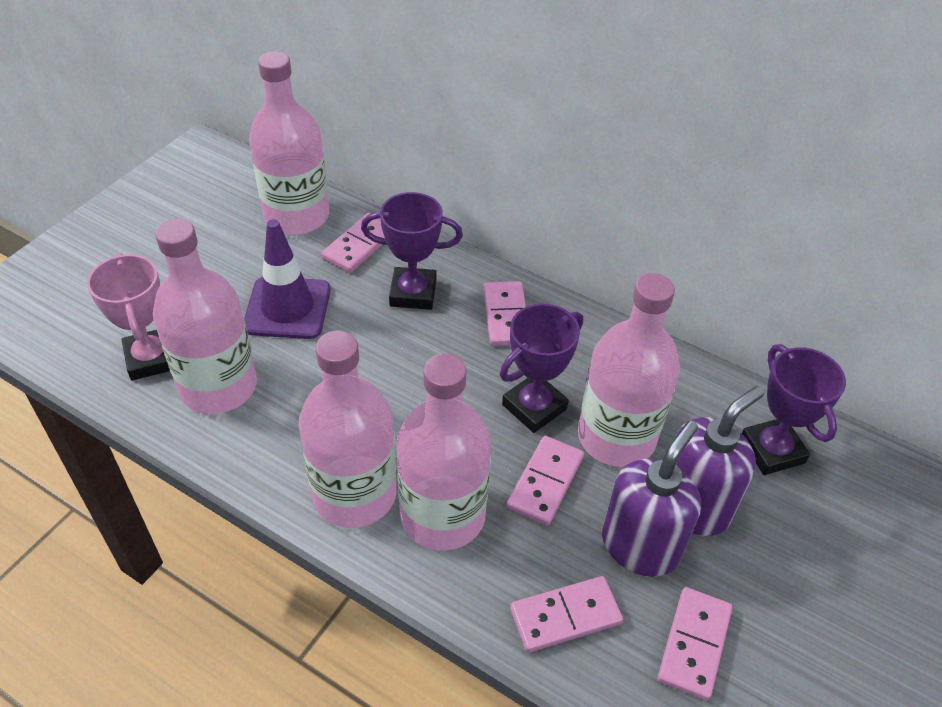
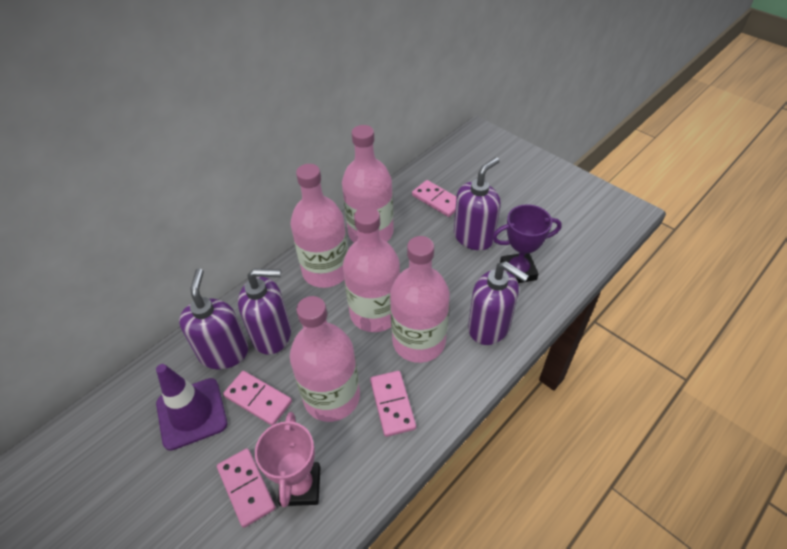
pink domino: 5 -> 4
purple soap dispenser: 2 -> 4
purple trophy: 3 -> 1

